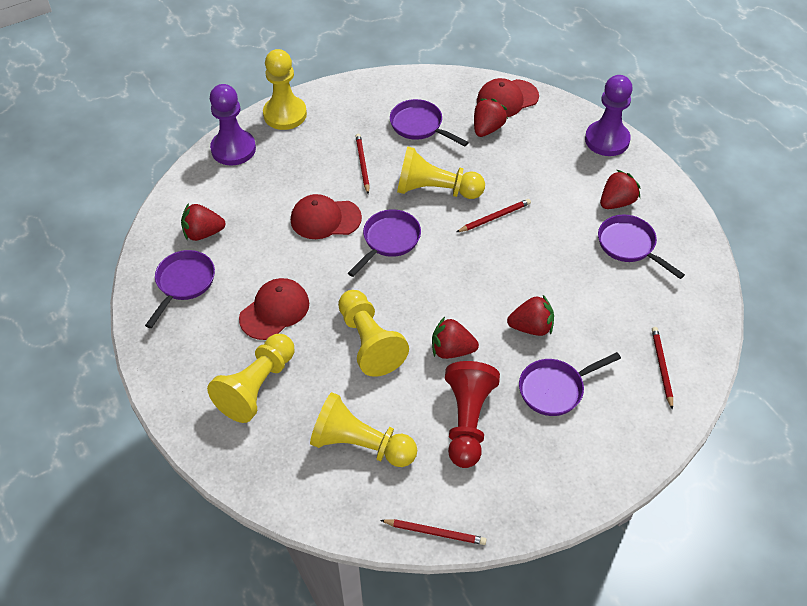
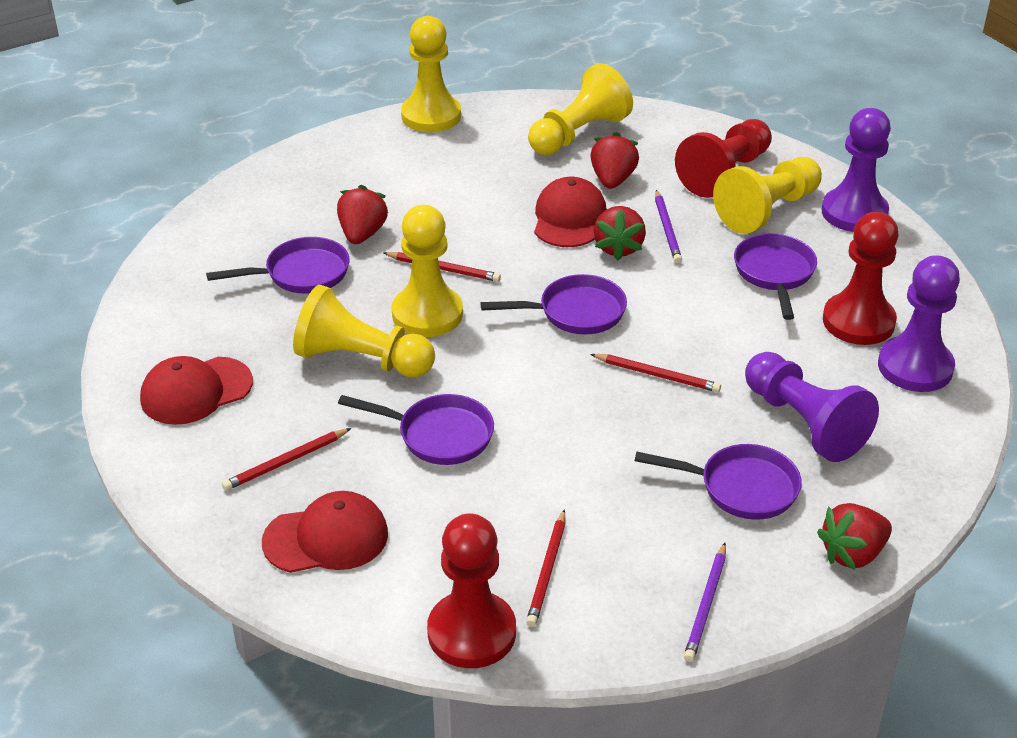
purple pawn: 2 -> 3
purple pencil: 0 -> 2
red pawn: 1 -> 3
red strawberry: 5 -> 4

